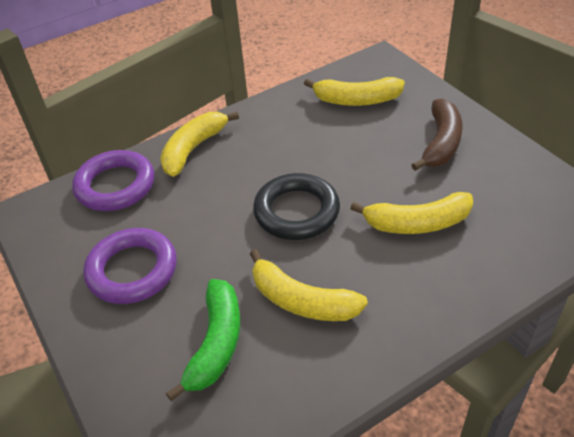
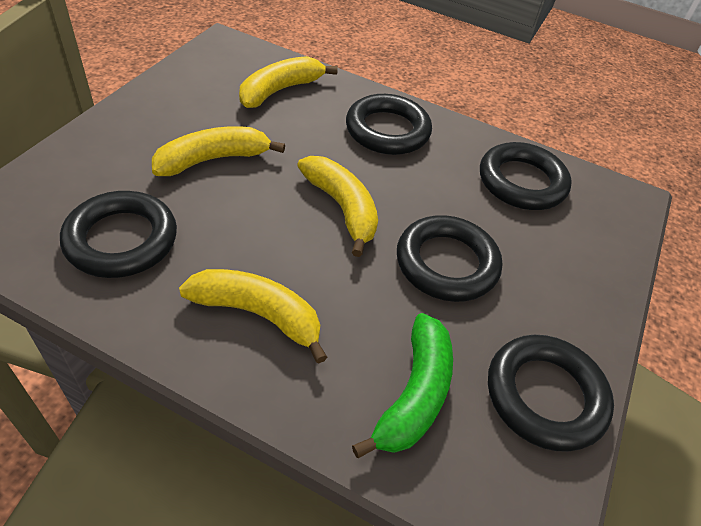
black ring: 1 -> 5
brown banana: 1 -> 0
purple ring: 2 -> 0

